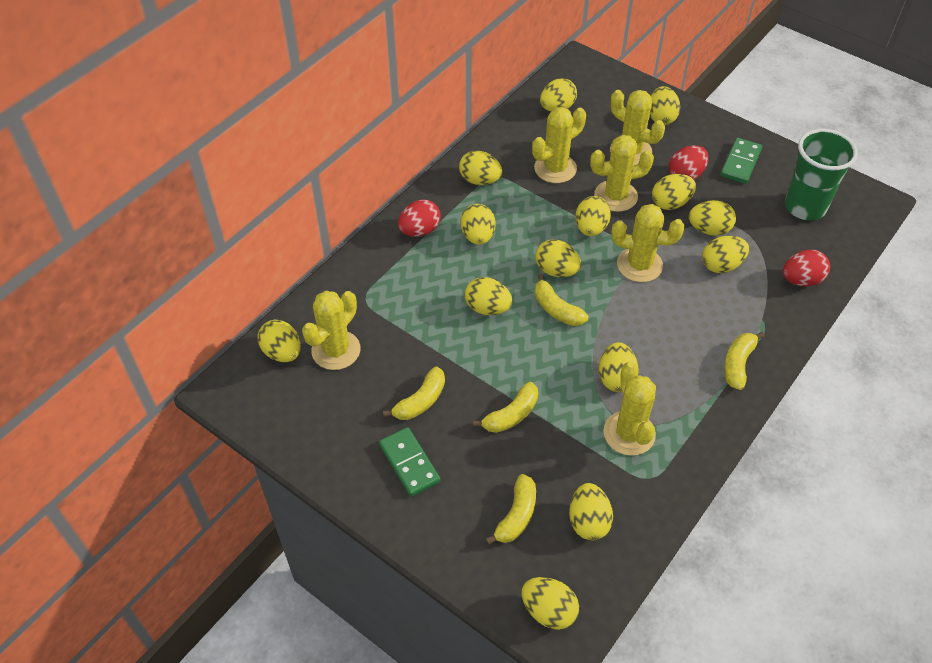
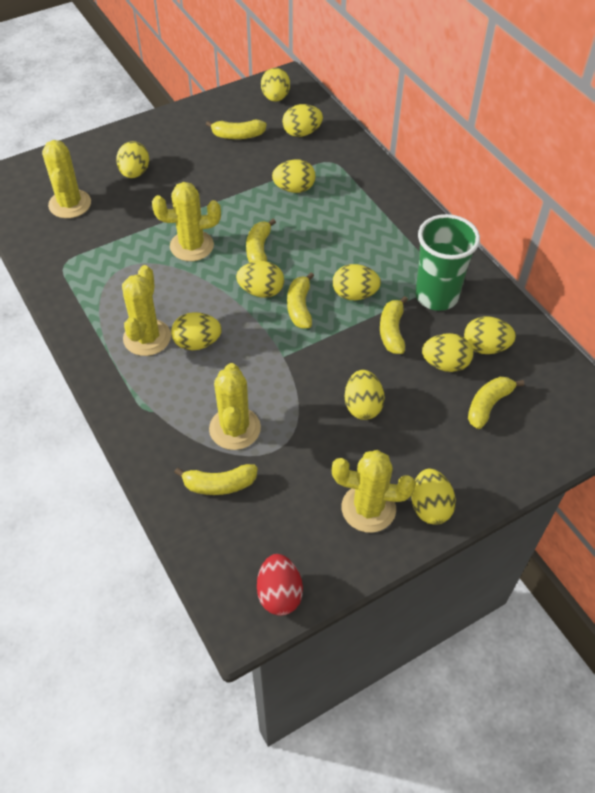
green domino: 2 -> 0
red egg: 3 -> 1
yellow banana: 5 -> 6
yellow cactus: 6 -> 5
yellow egg: 14 -> 11

